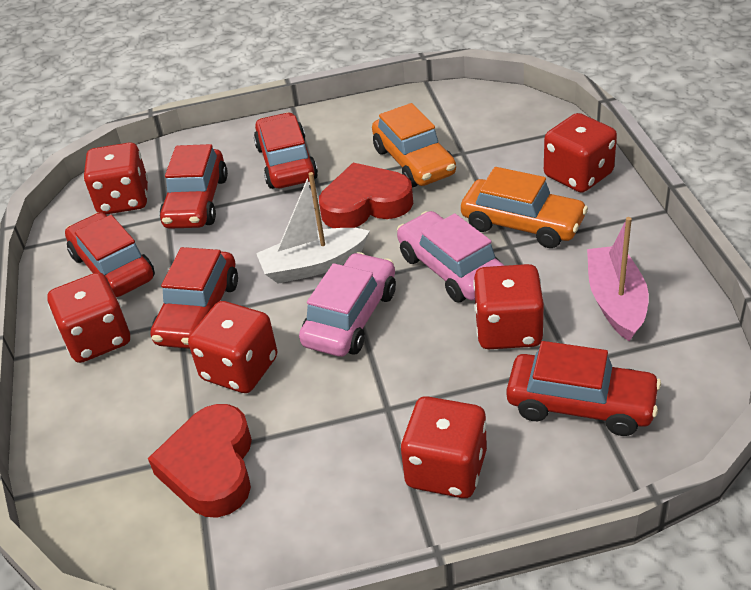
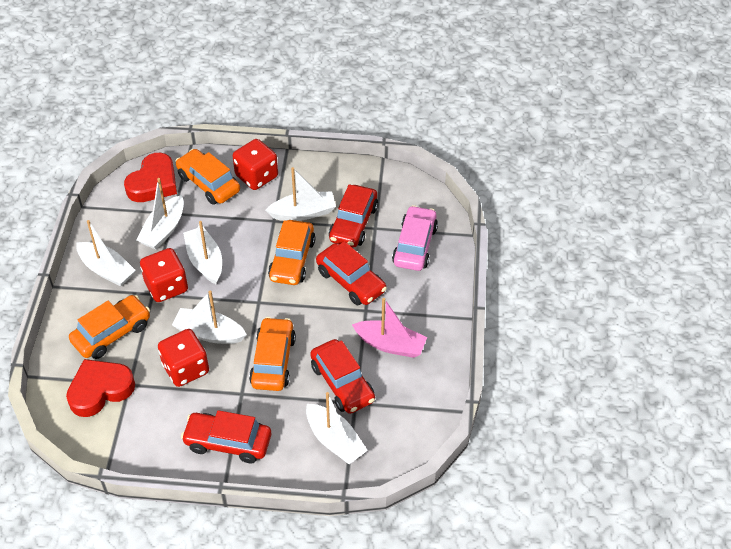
orange car: 2 -> 4
pink car: 2 -> 1
red car: 5 -> 4
red dice: 6 -> 3
white boat: 1 -> 6

